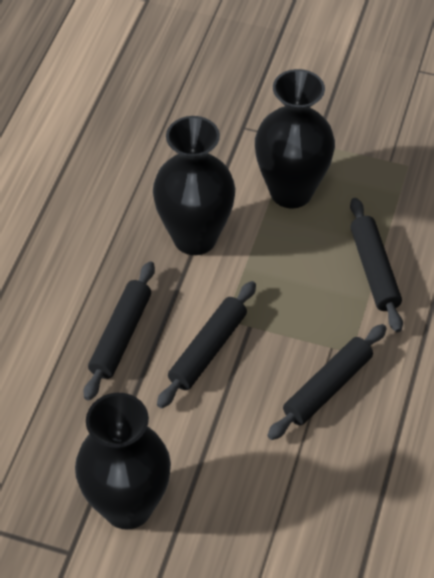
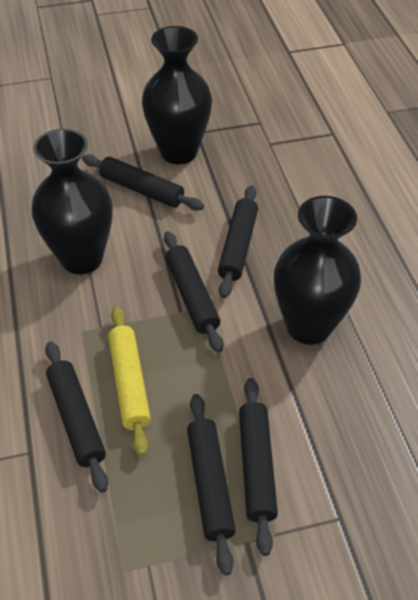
black rolling pin: 4 -> 6
yellow rolling pin: 0 -> 1

